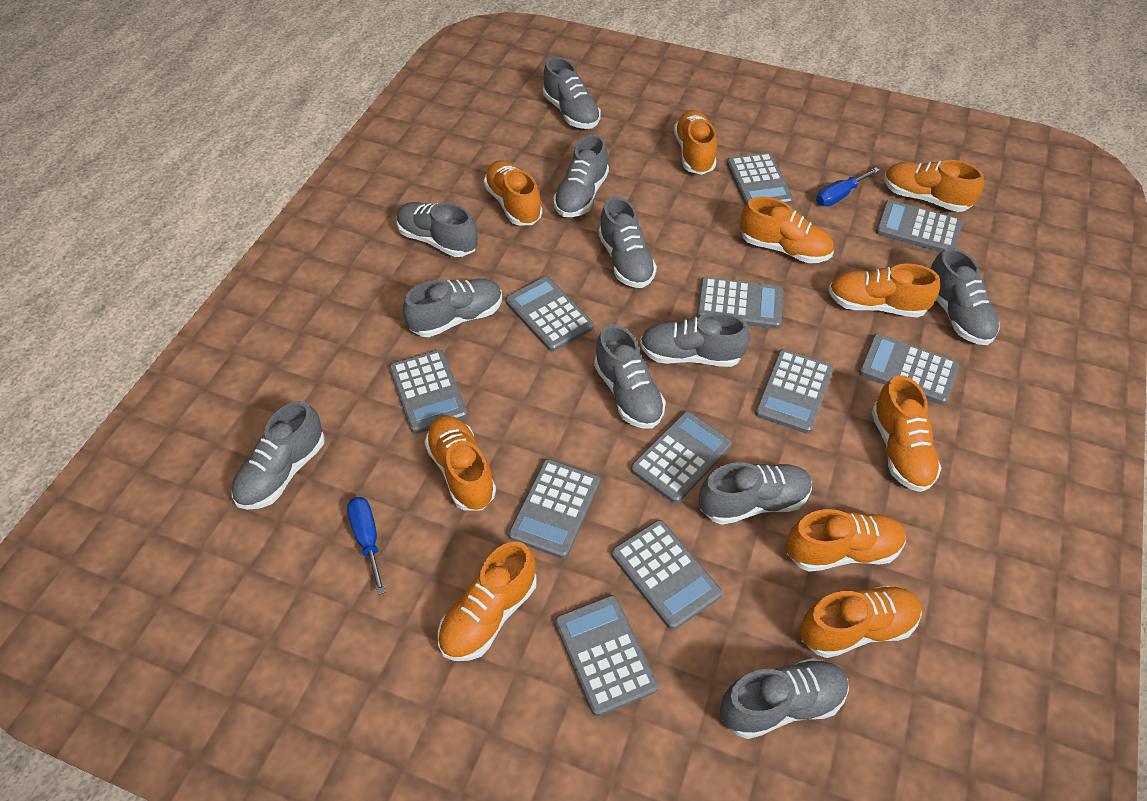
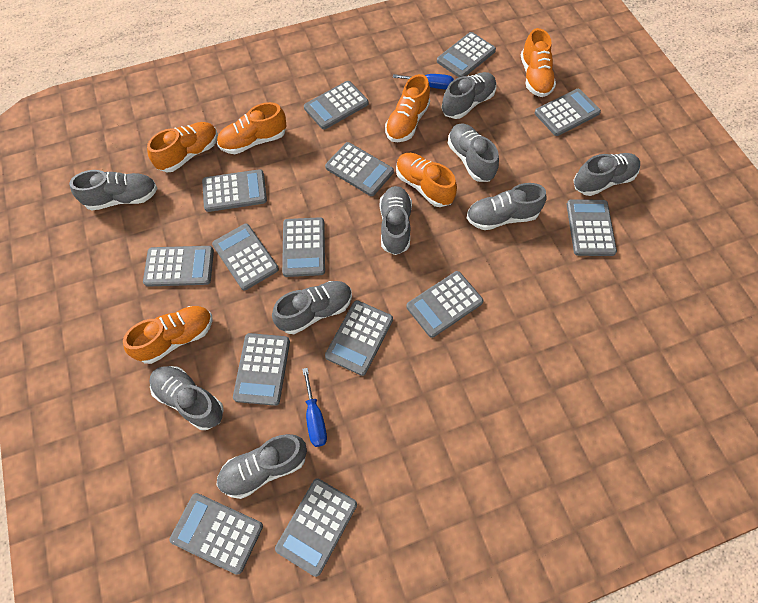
grey calculator: 11 -> 14
grey shoe: 11 -> 9
orange shoe: 10 -> 6

